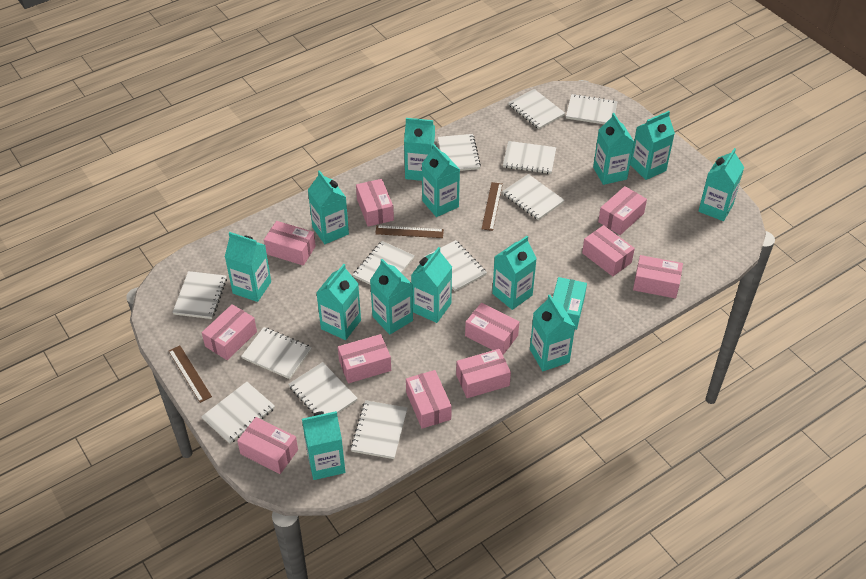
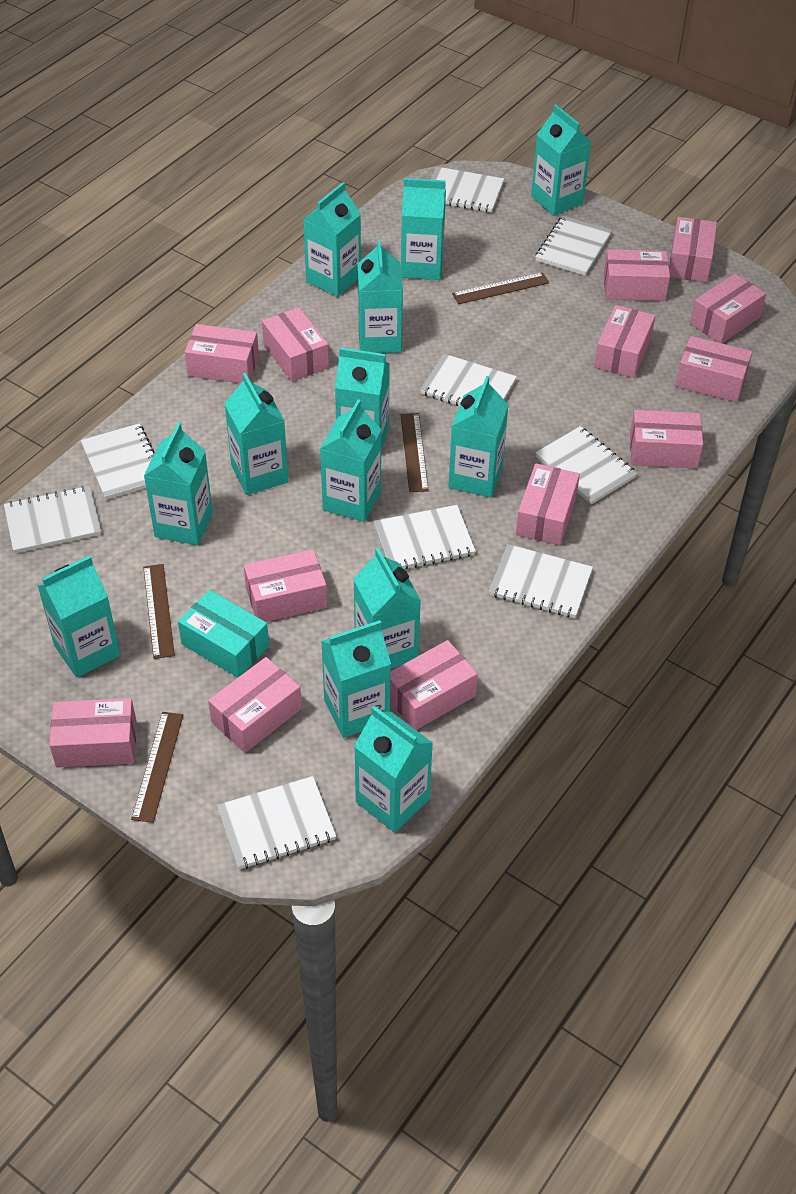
brown ruler: 3 -> 4
pink box: 11 -> 13
white notebook: 12 -> 9

